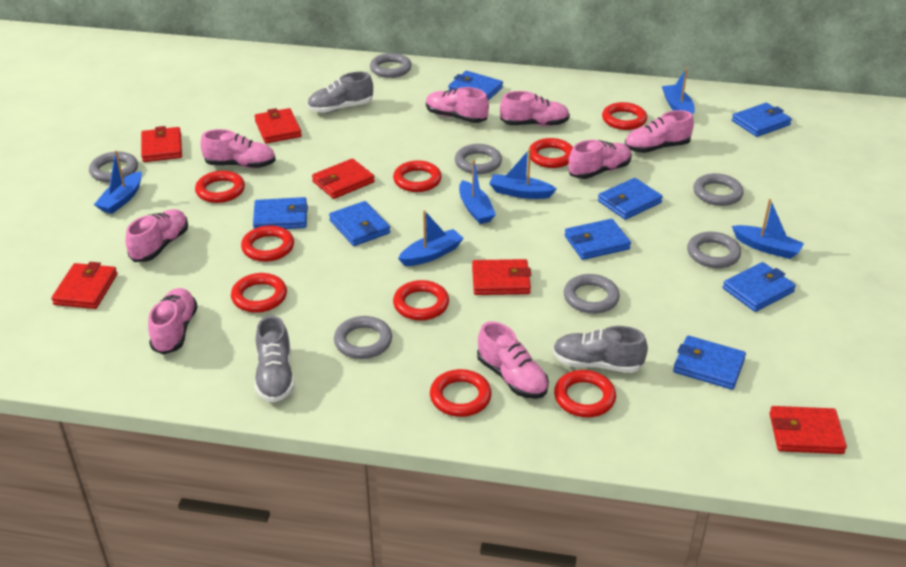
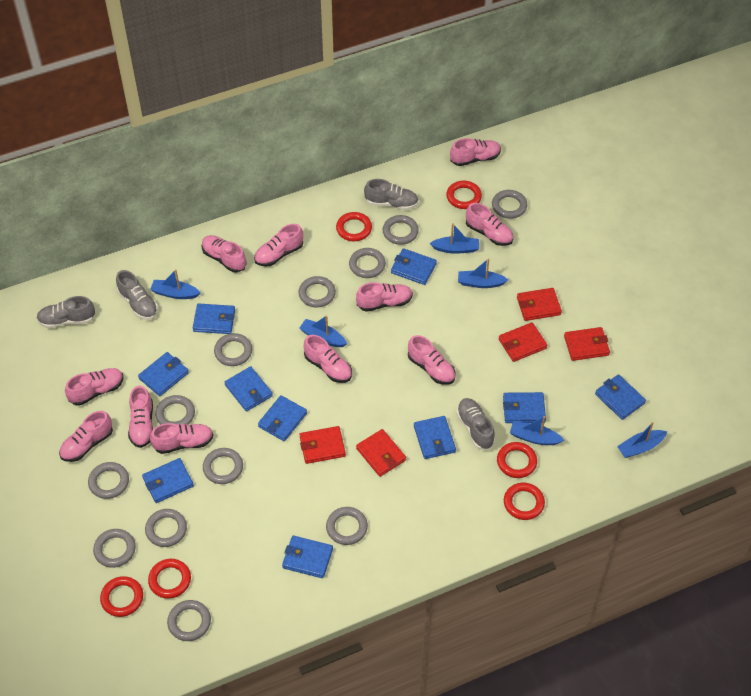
blue wallet: 8 -> 10
grey ring: 7 -> 12
grey shoe: 3 -> 4
pink shoe: 8 -> 11
red ring: 9 -> 6
red wallet: 6 -> 5

